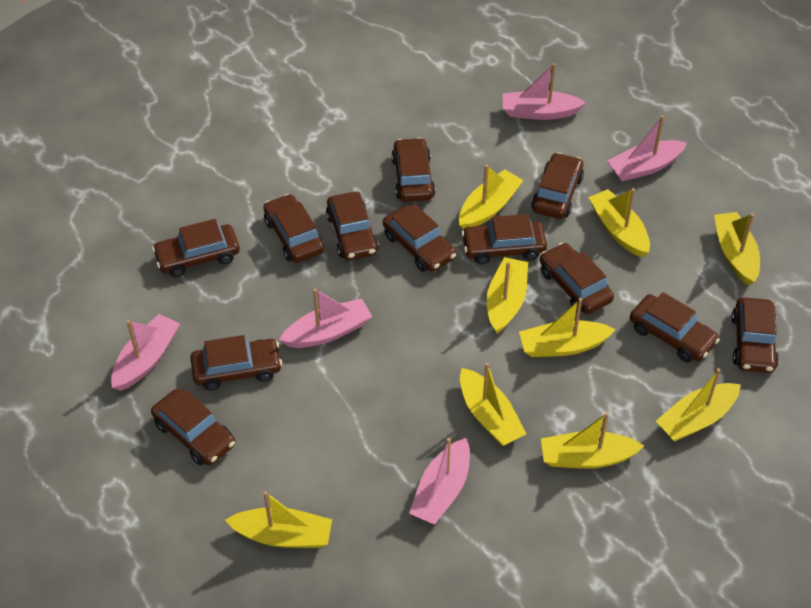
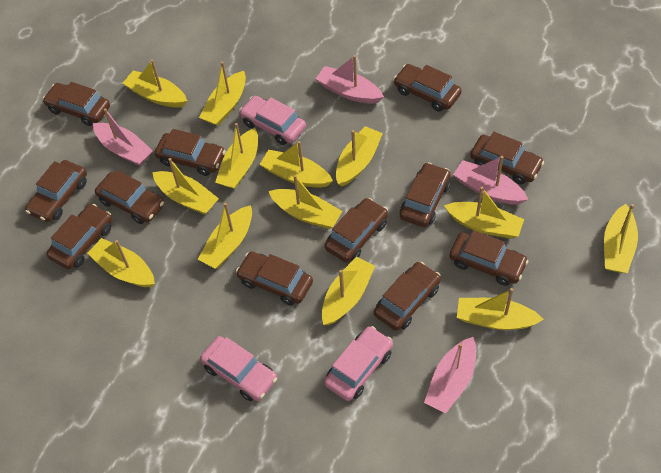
pink boat: 5 -> 4
pink car: 0 -> 3
yellow boat: 9 -> 13

